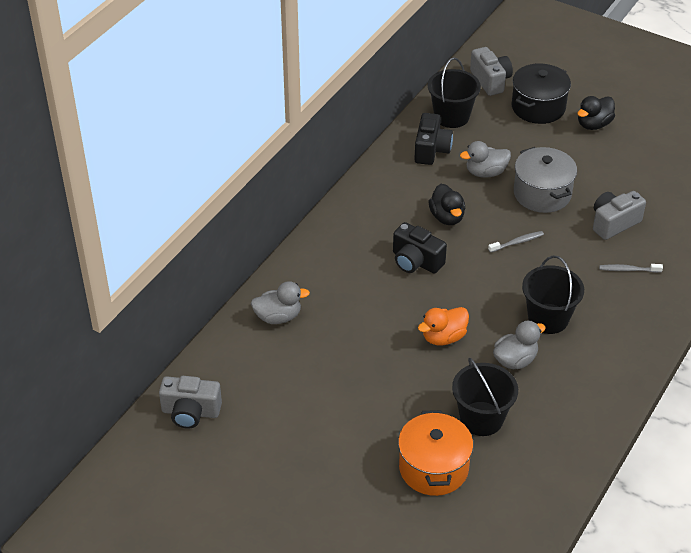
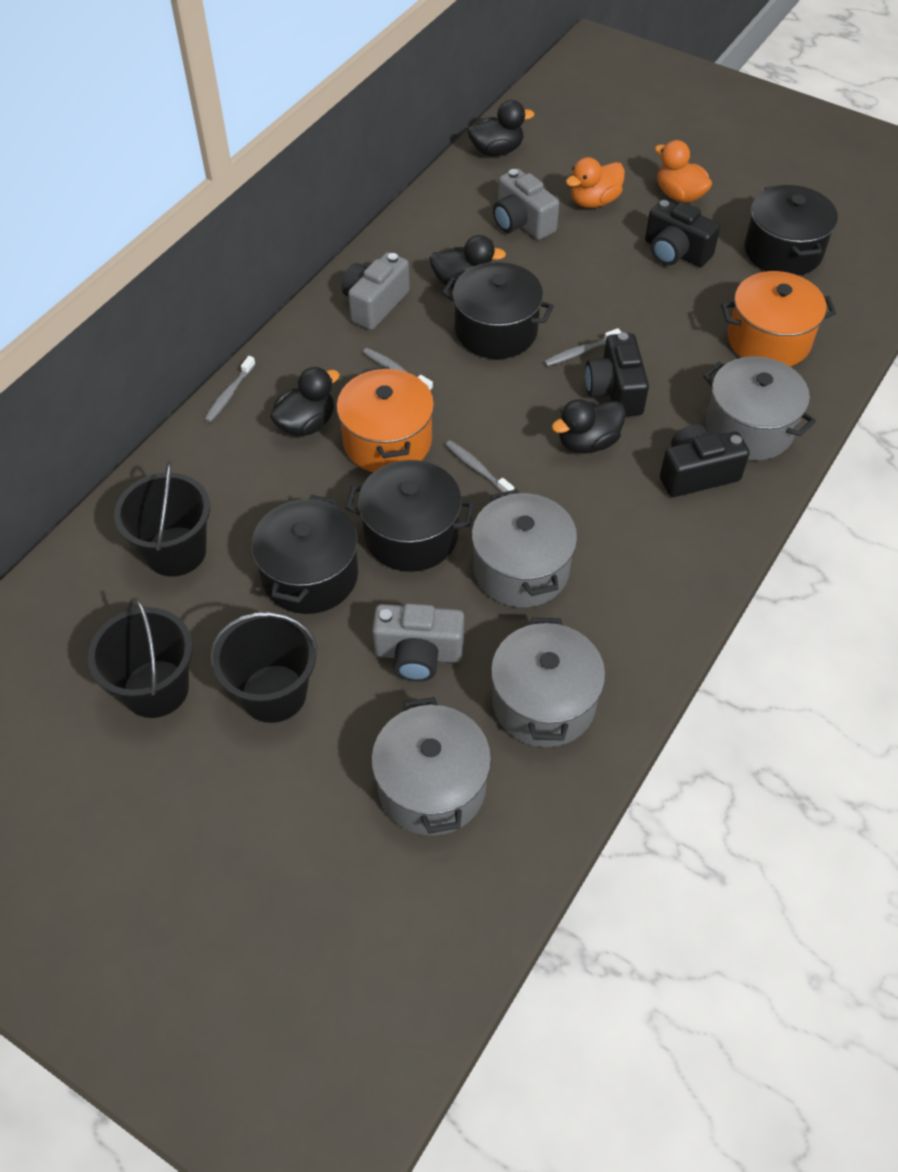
black camera: 2 -> 3
black duck: 2 -> 4
black pot: 1 -> 4
grey duck: 3 -> 0
grey pot: 1 -> 4
grey toothbrush: 2 -> 4
orange duck: 1 -> 2
orange pot: 1 -> 2

